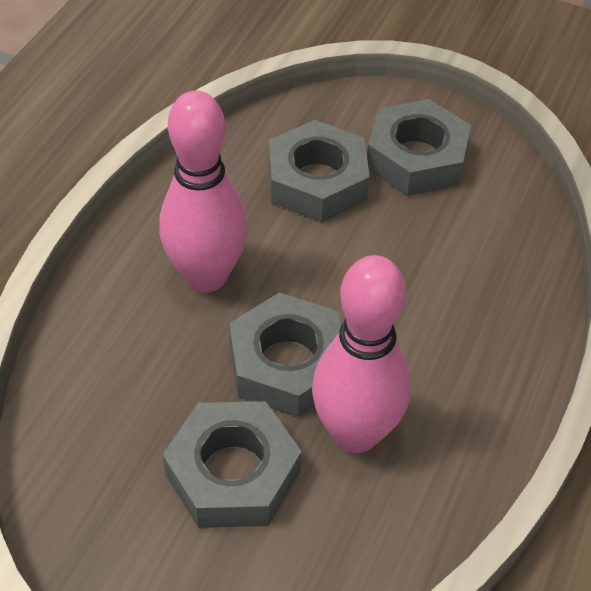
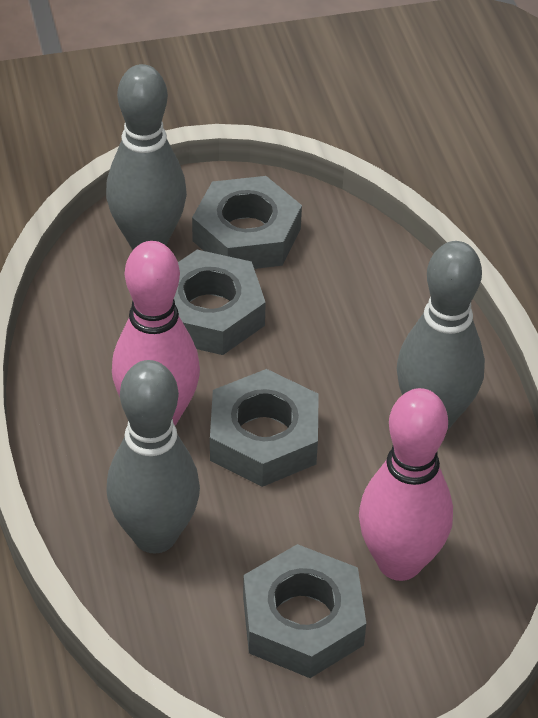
grey bowling pin: 0 -> 3

